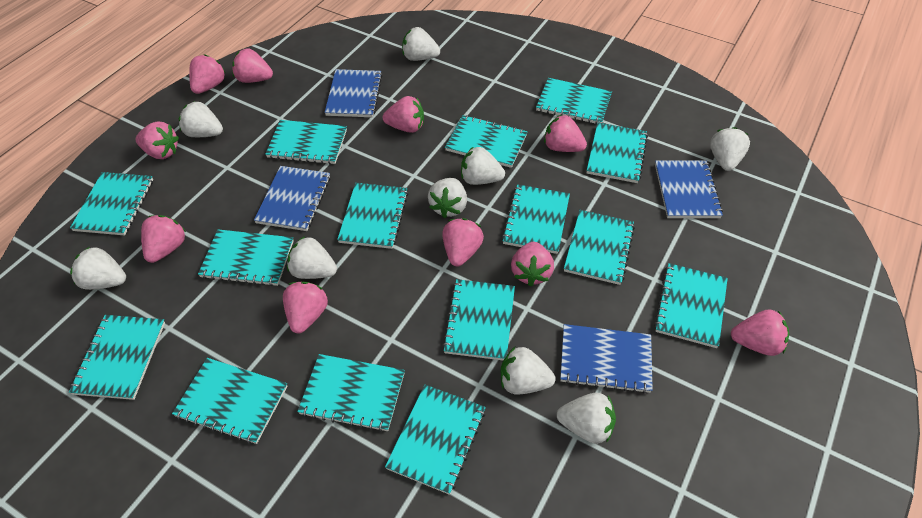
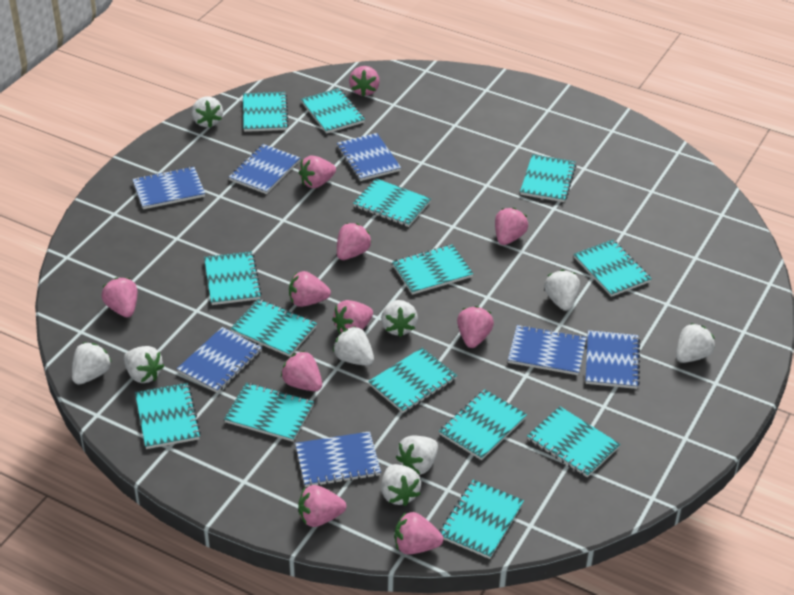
blue notebook: 4 -> 7
pink strawberry: 10 -> 11
turquoise notebook: 15 -> 14

